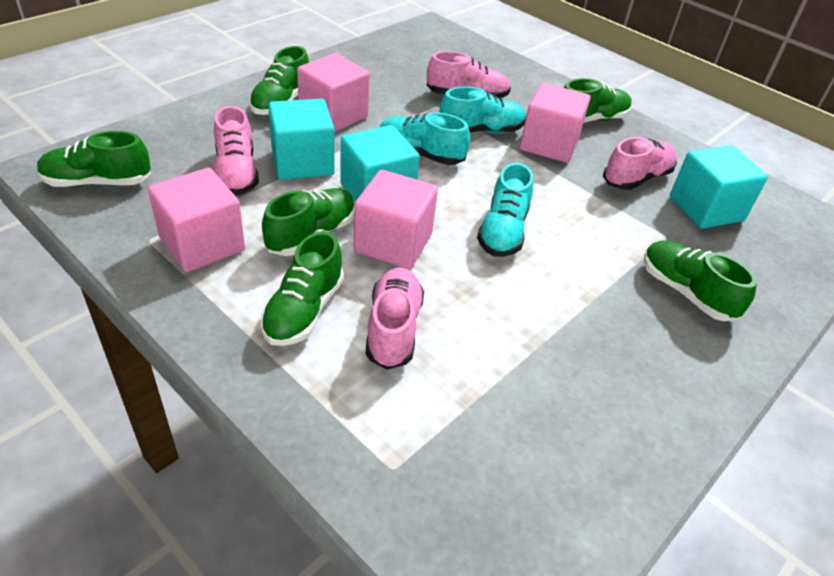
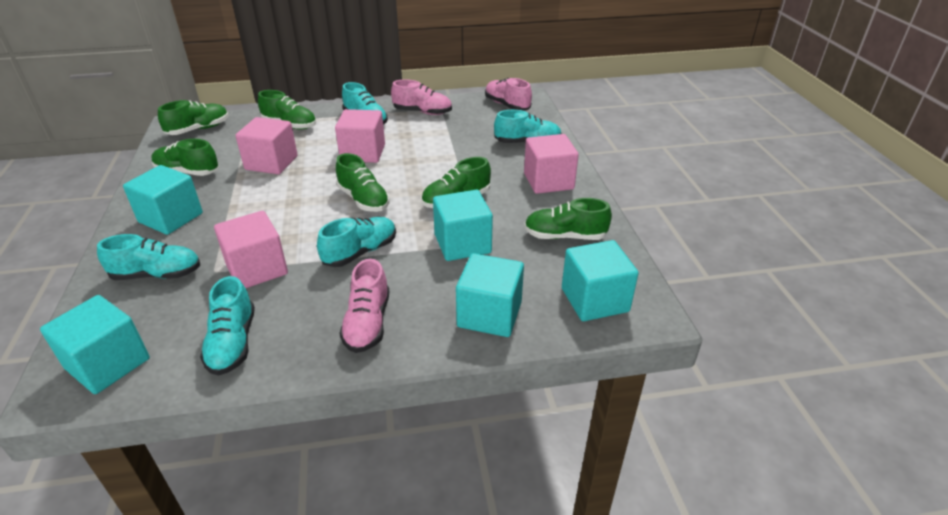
pink shoe: 4 -> 3
turquoise cube: 3 -> 5
turquoise shoe: 3 -> 5

